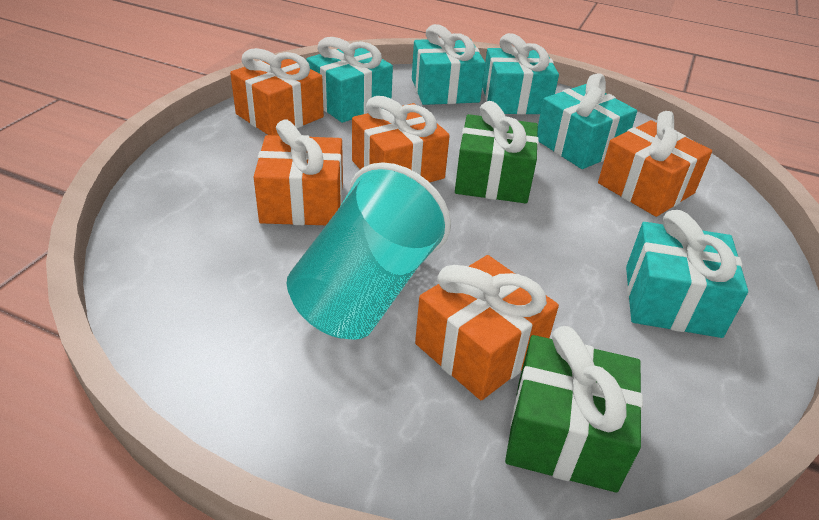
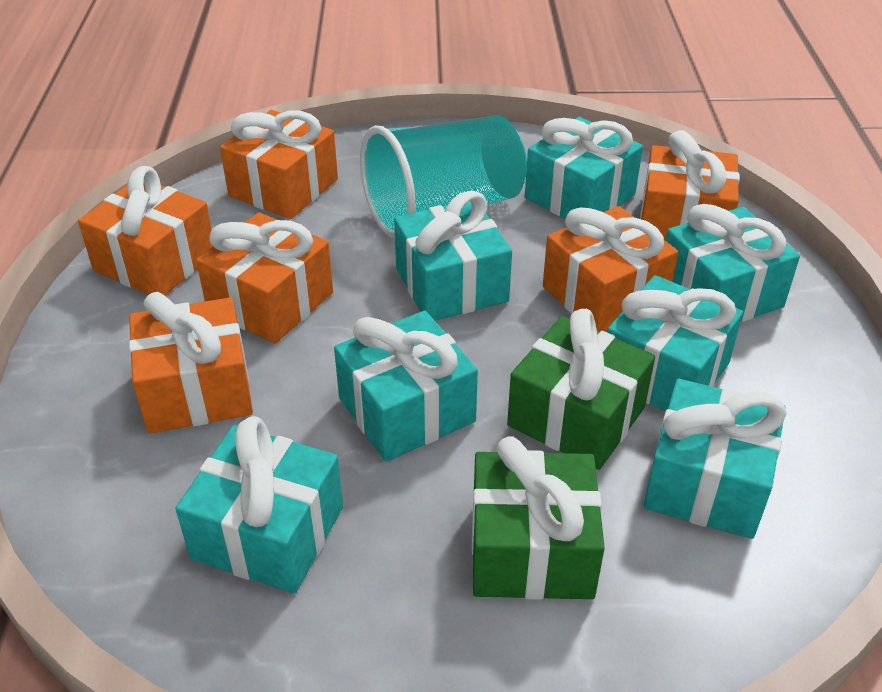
orange gift: 5 -> 6
turquoise gift: 5 -> 7

